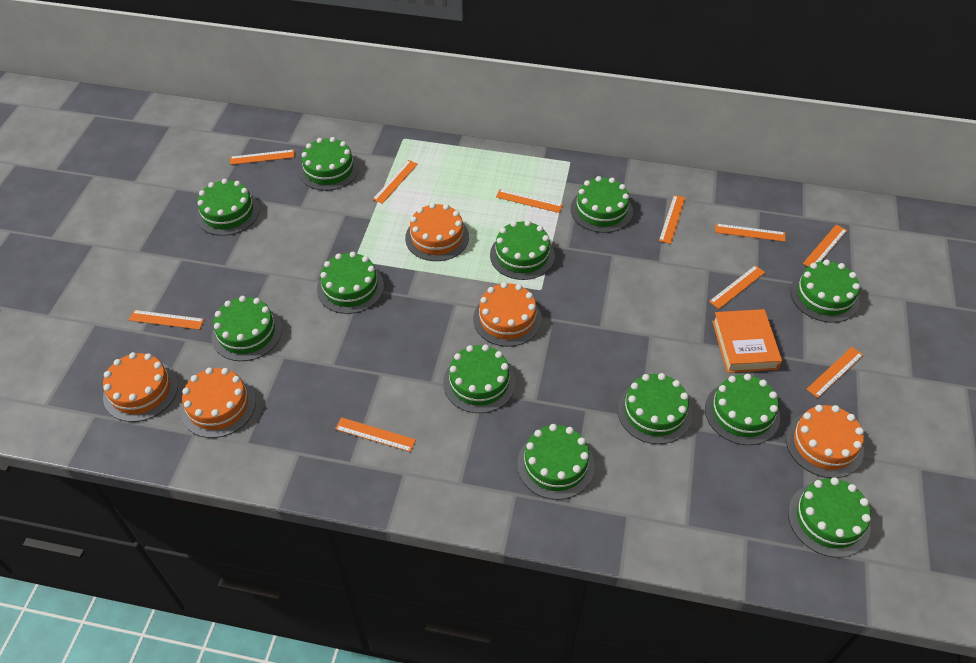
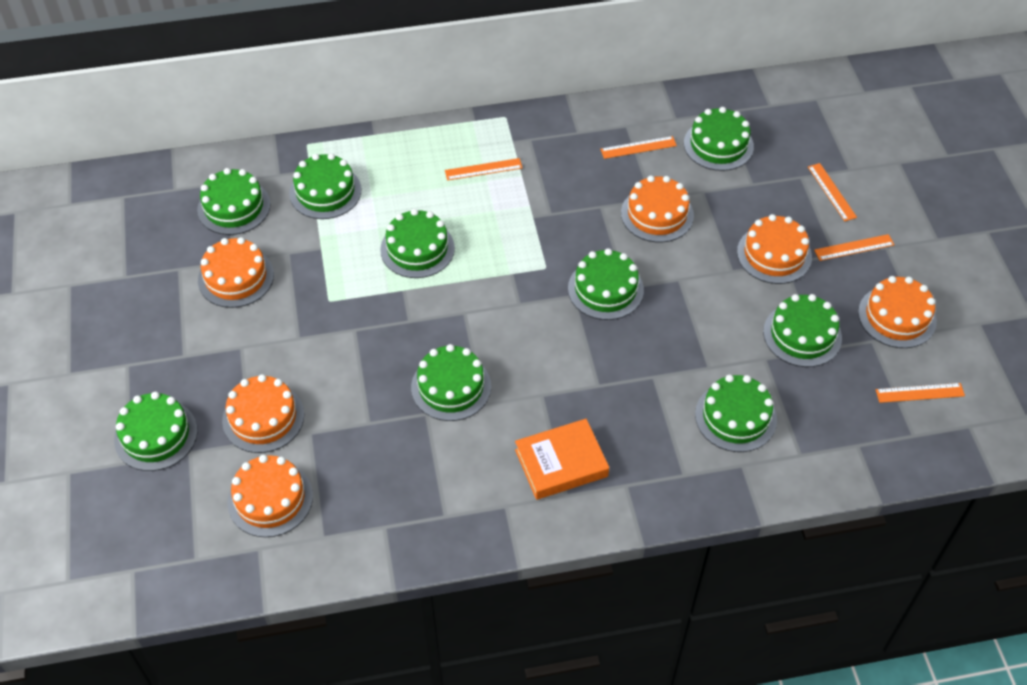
green cake: 12 -> 9
orange cake: 5 -> 6
orange ruler: 10 -> 5

